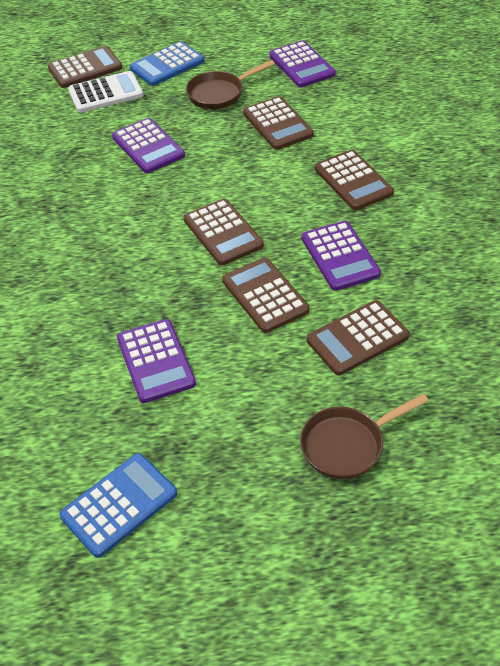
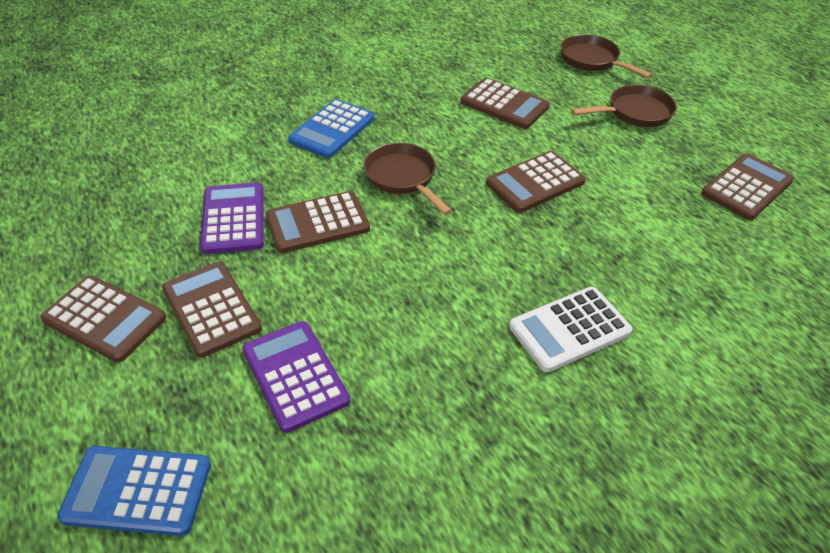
brown pan: 2 -> 3
purple calculator: 4 -> 2

